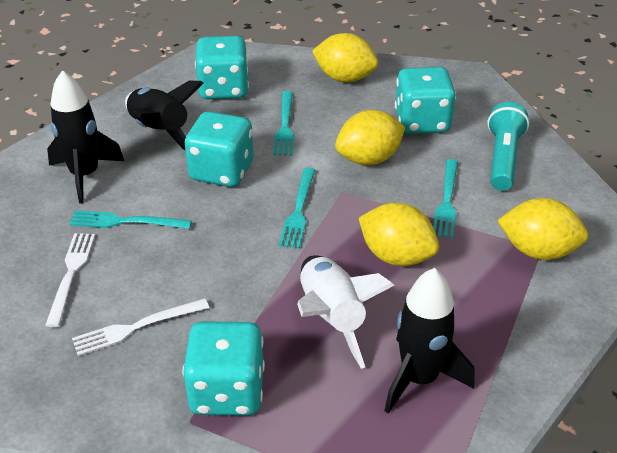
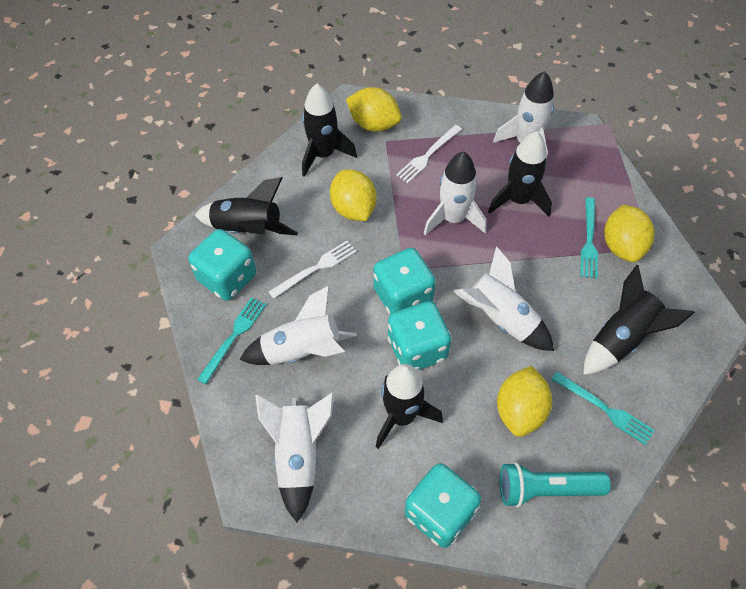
black rocket: 3 -> 5
turquoise fork: 4 -> 3
white rocket: 1 -> 5

